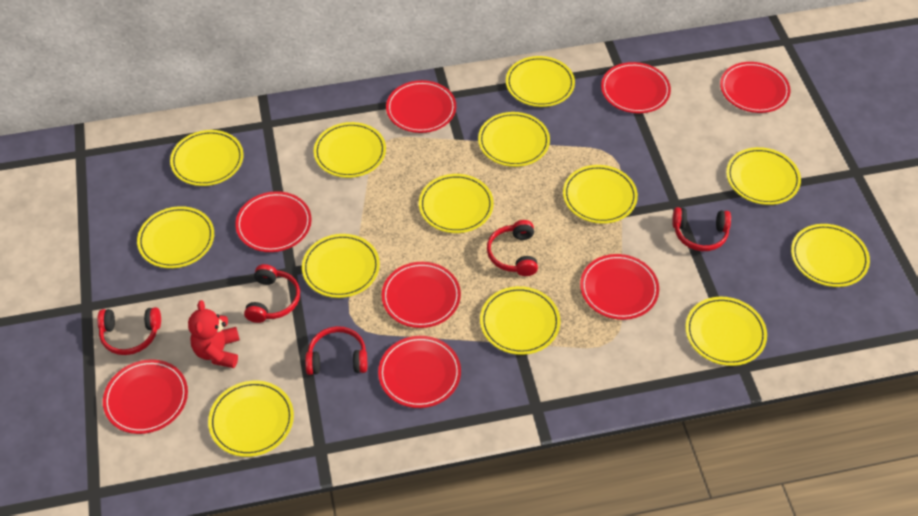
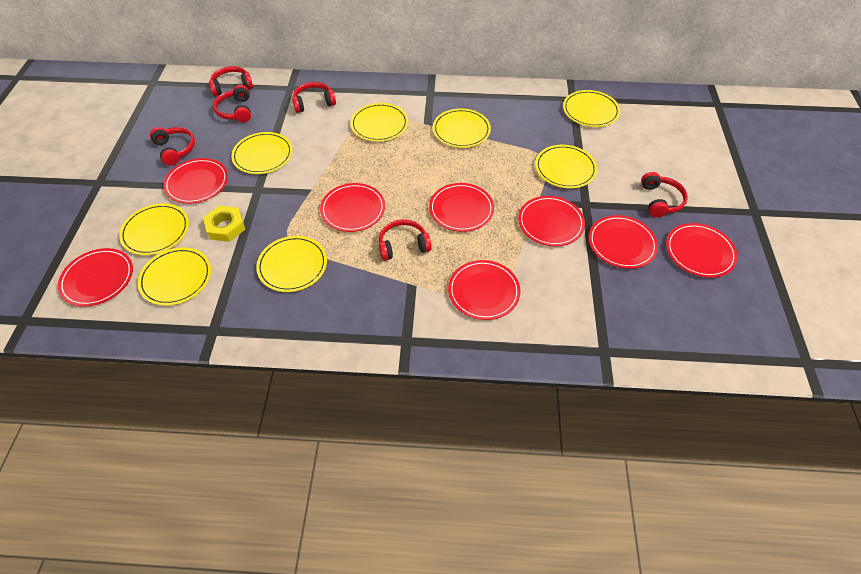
red headphones: 5 -> 6
red teddy bear: 1 -> 0
yellow nut: 0 -> 1
yellow plate: 13 -> 8

